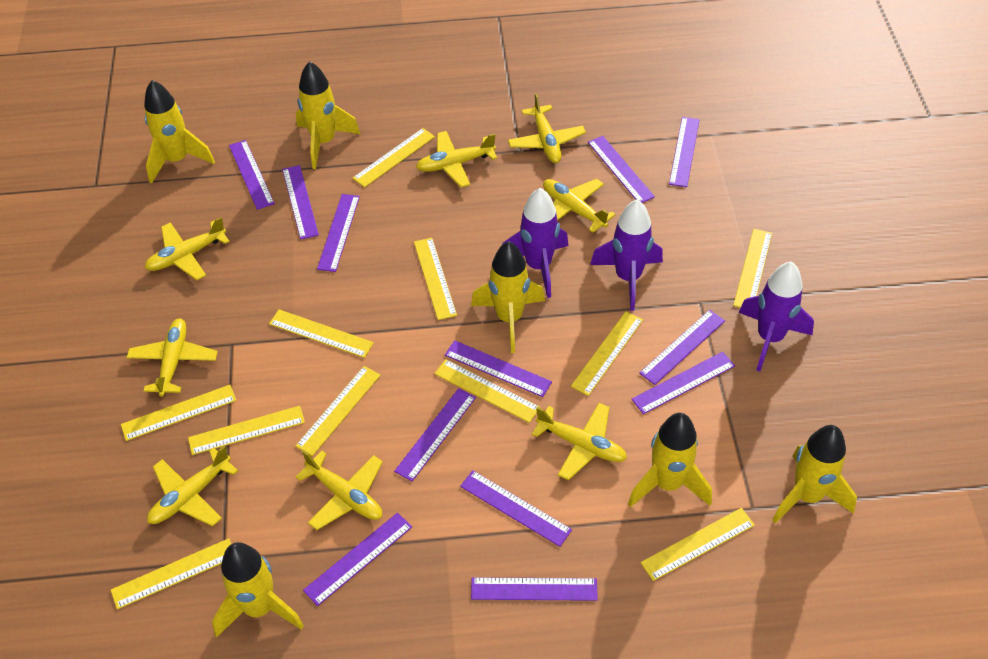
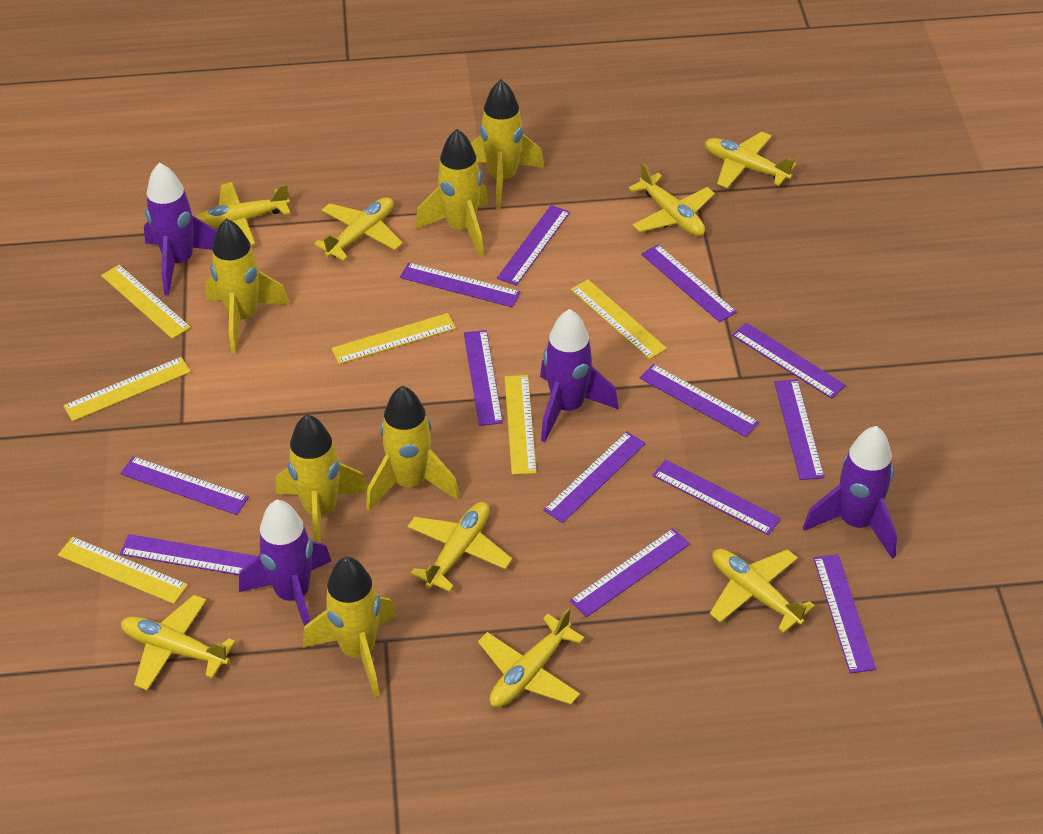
purple rocket: 3 -> 4
purple ruler: 12 -> 13
yellow ruler: 11 -> 6

